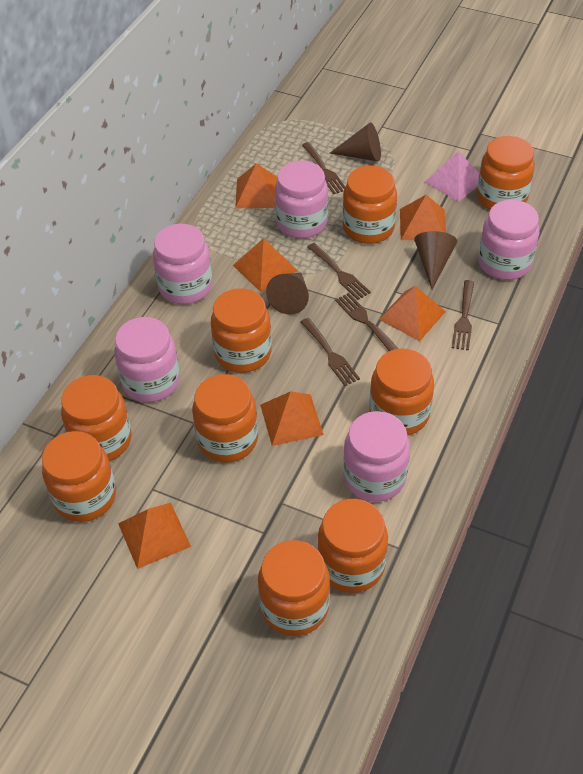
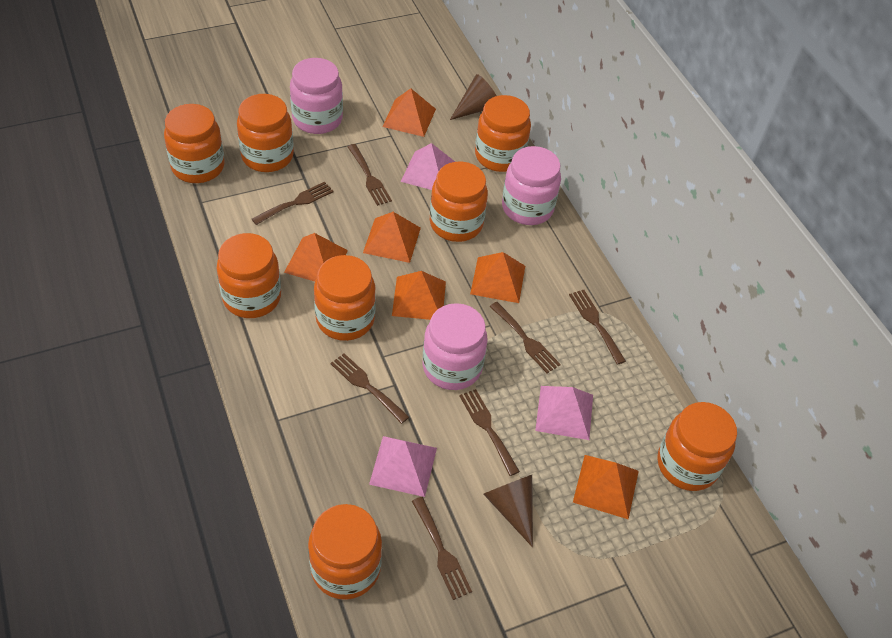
brown cone: 3 -> 2
brown fork: 5 -> 7
orange jar: 9 -> 8
pink jar: 5 -> 3
pink pyramid: 1 -> 3

